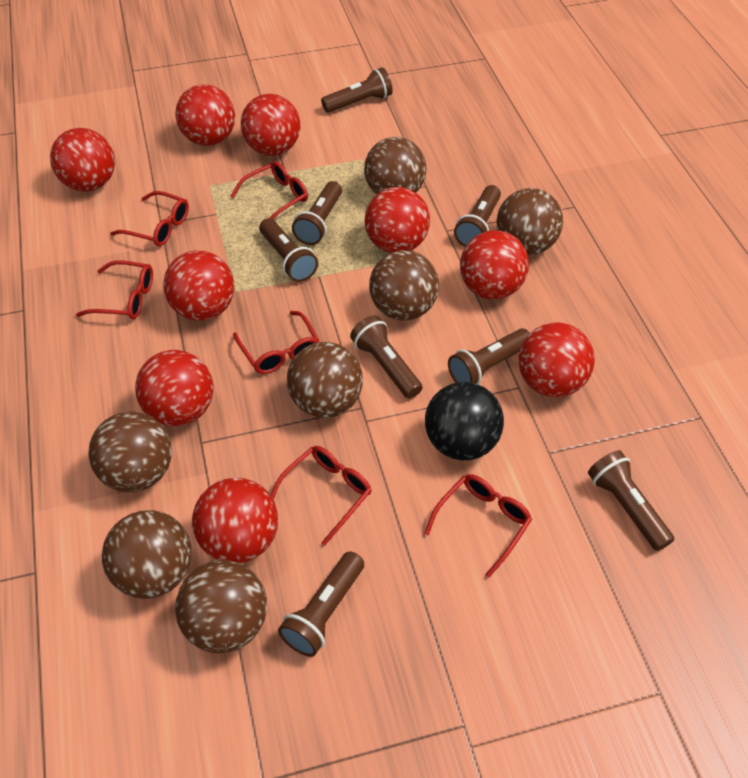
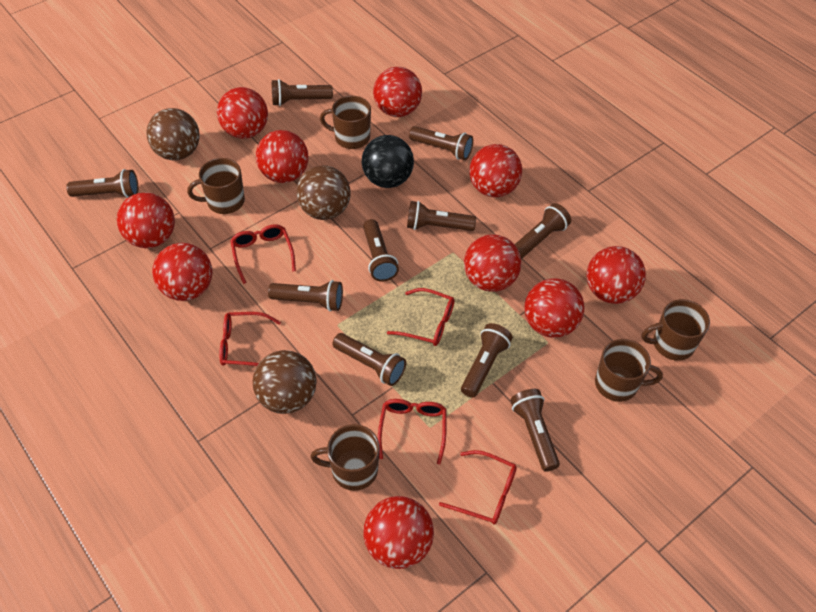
brown ball: 7 -> 3
brown flashlight: 8 -> 10
brown mug: 0 -> 5
red ball: 9 -> 10
red glasses: 6 -> 5

